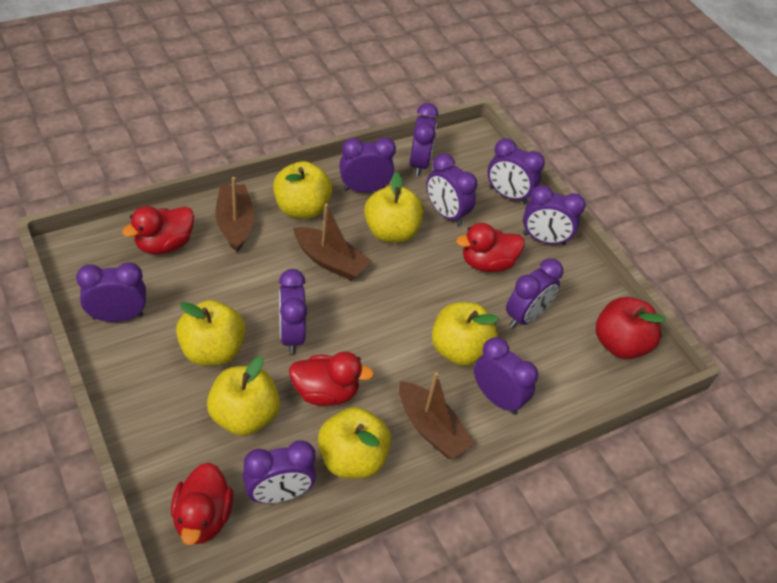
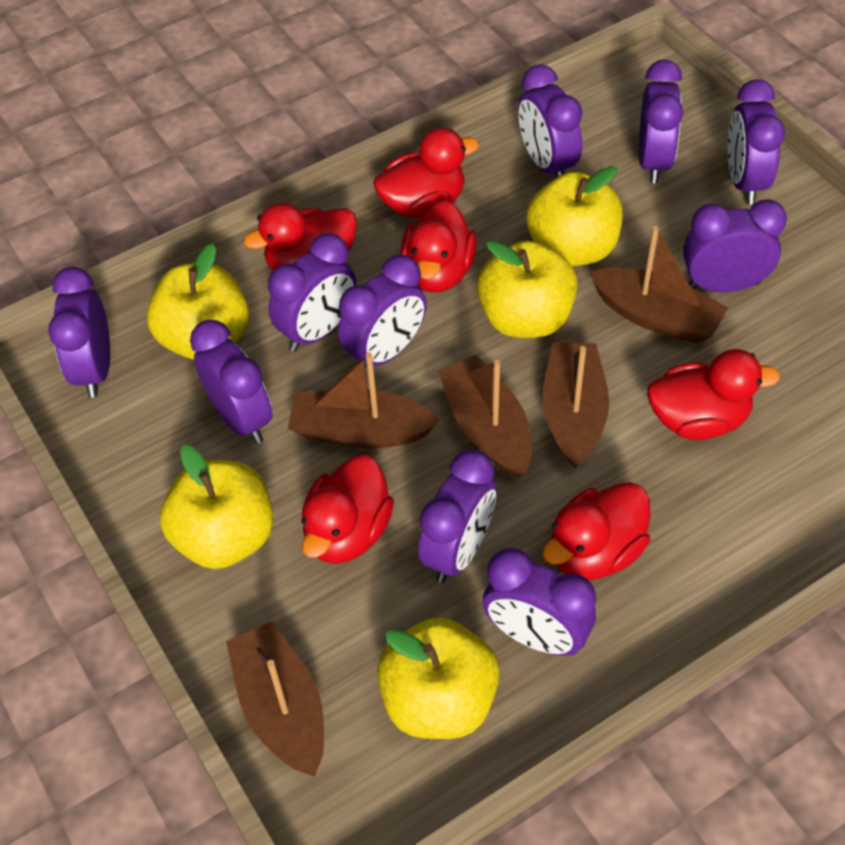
brown boat: 3 -> 5
red apple: 1 -> 0
red duck: 4 -> 6
yellow apple: 6 -> 5

